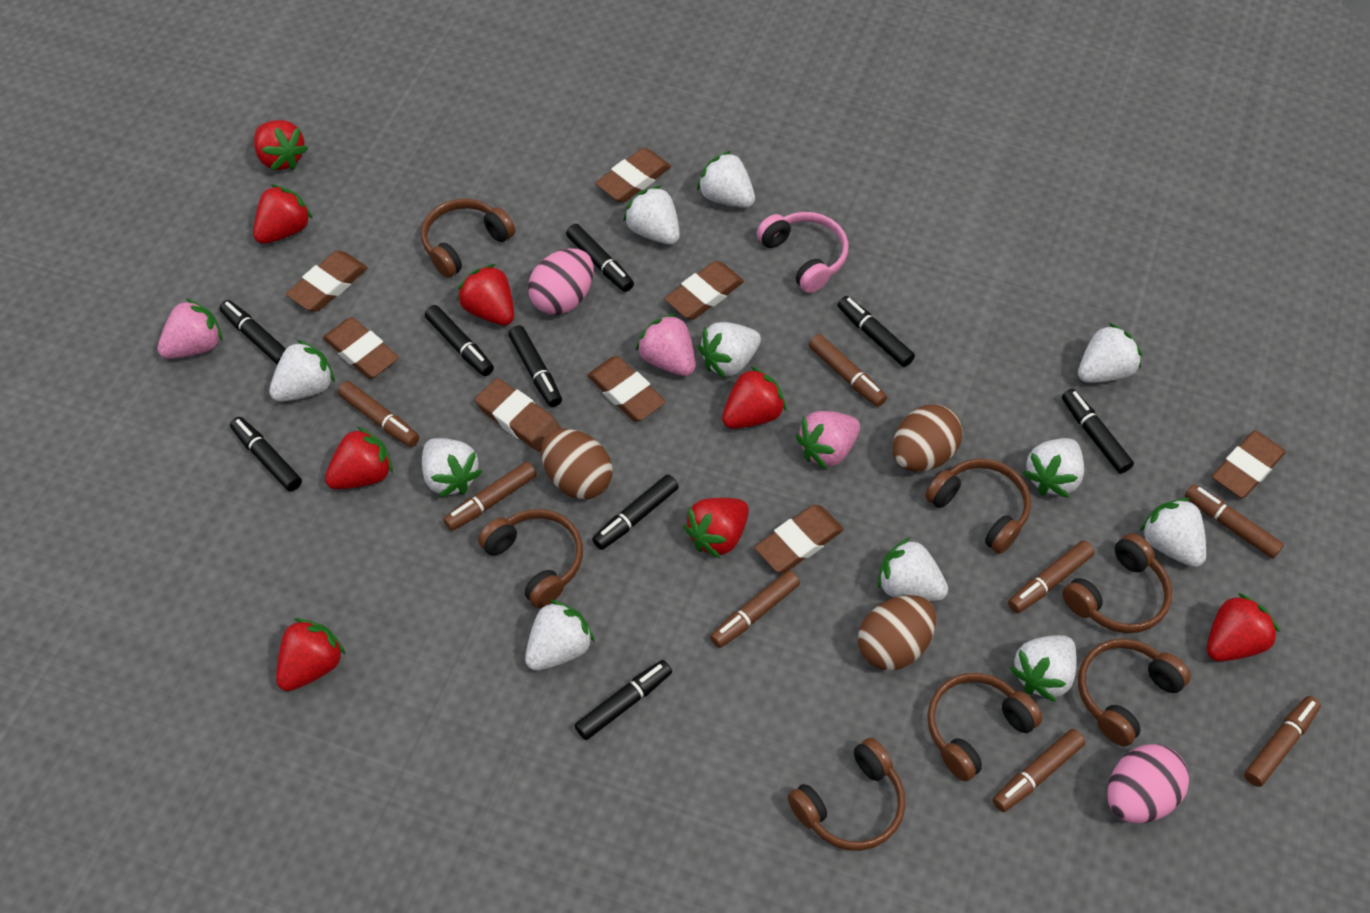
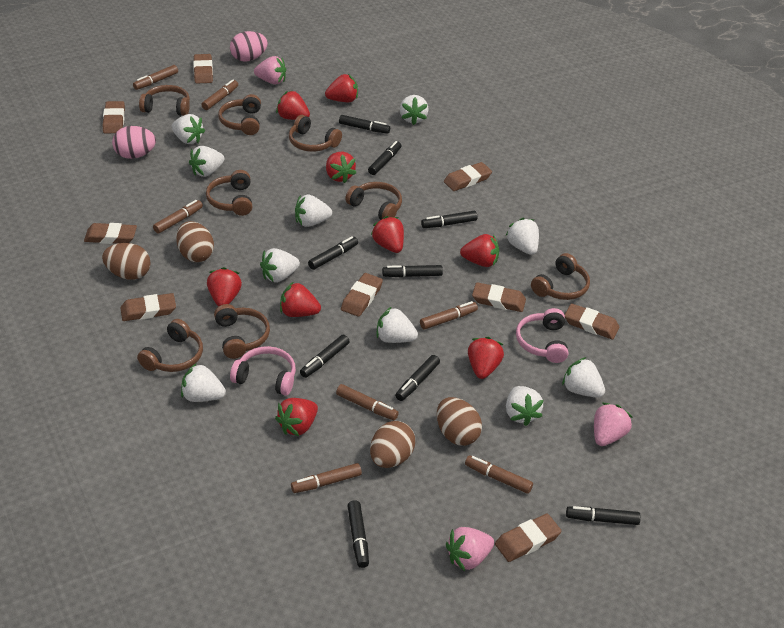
brown egg: 3 -> 4
brown eraser: 8 -> 9
brown headphones: 7 -> 8
brown marker: 8 -> 7
pink headphones: 1 -> 2
red strawberry: 8 -> 9
white strawberry: 11 -> 10

